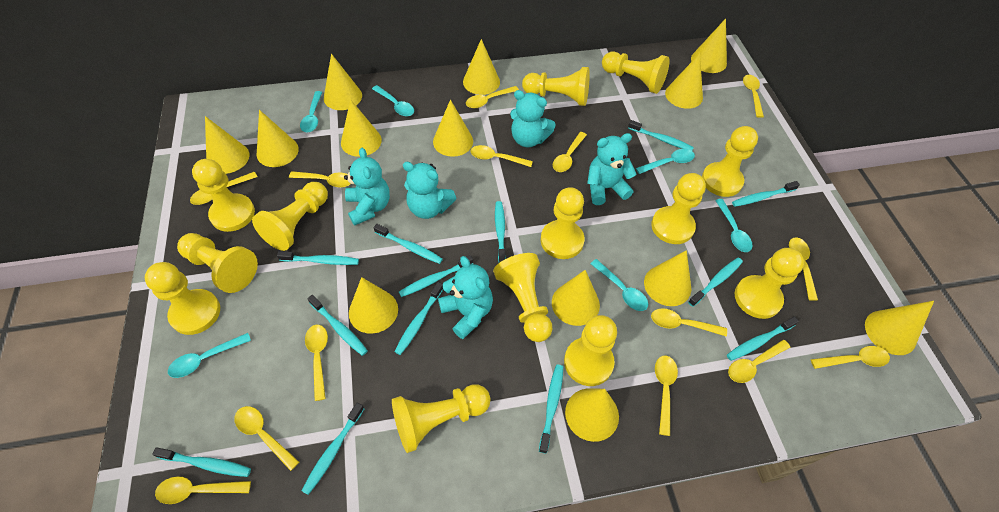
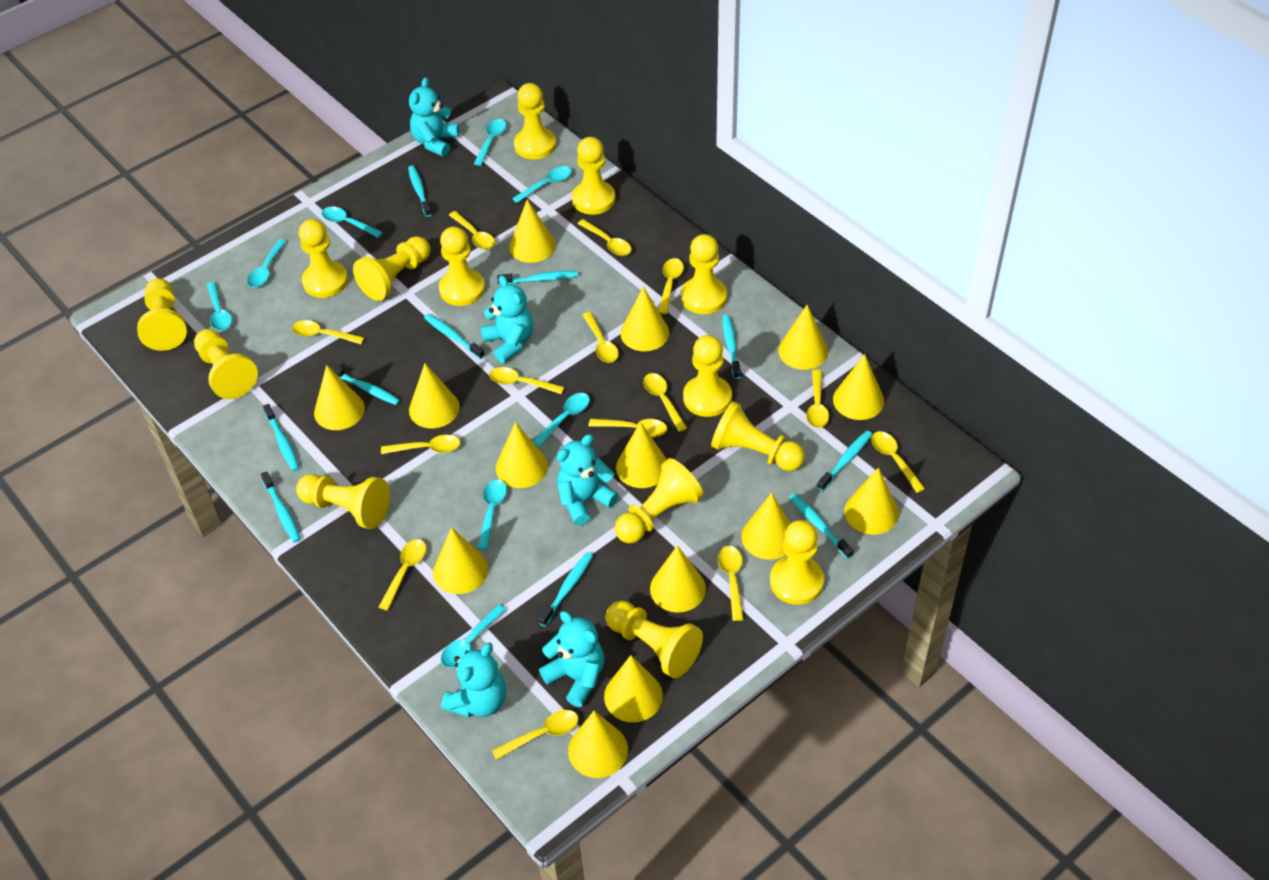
turquoise spoon: 6 -> 8
turquoise toothbrush: 13 -> 10
yellow cone: 13 -> 14
yellow pawn: 13 -> 14

